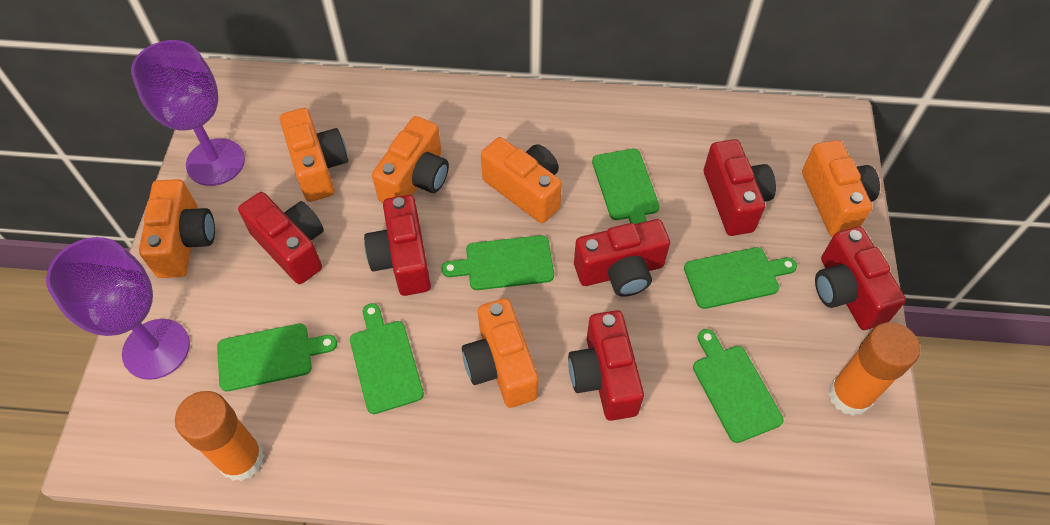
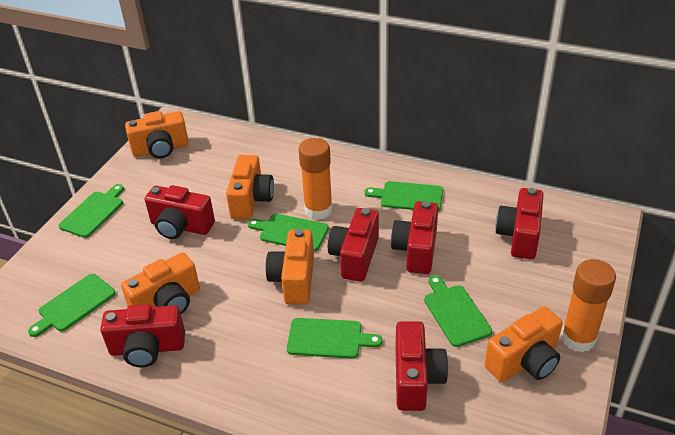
orange camera: 6 -> 5
purple goblet: 2 -> 0

